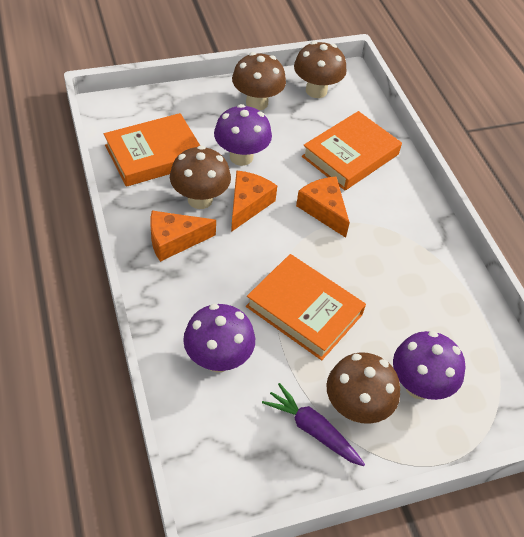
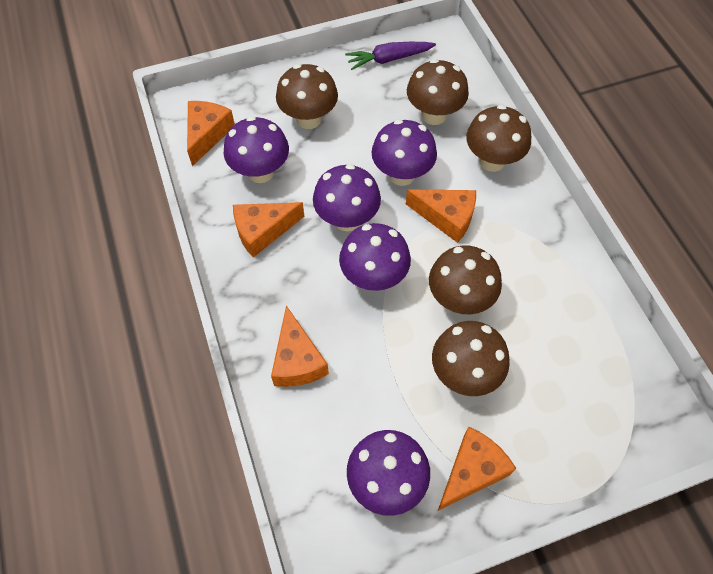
brown mushroom: 4 -> 5
orange book: 3 -> 0
orange cheese: 3 -> 5
purple mushroom: 3 -> 5

